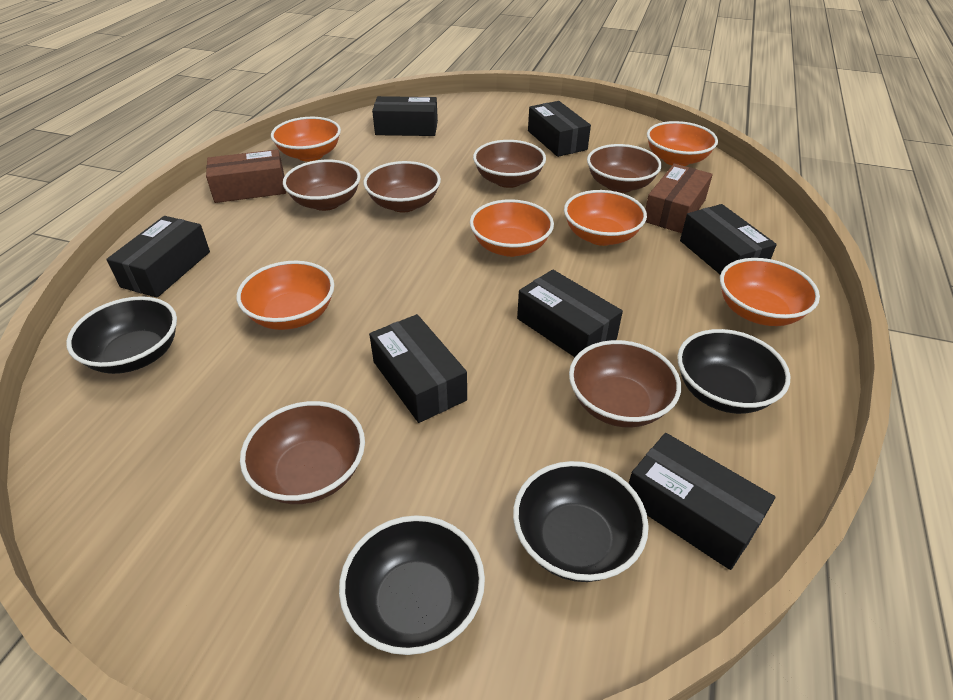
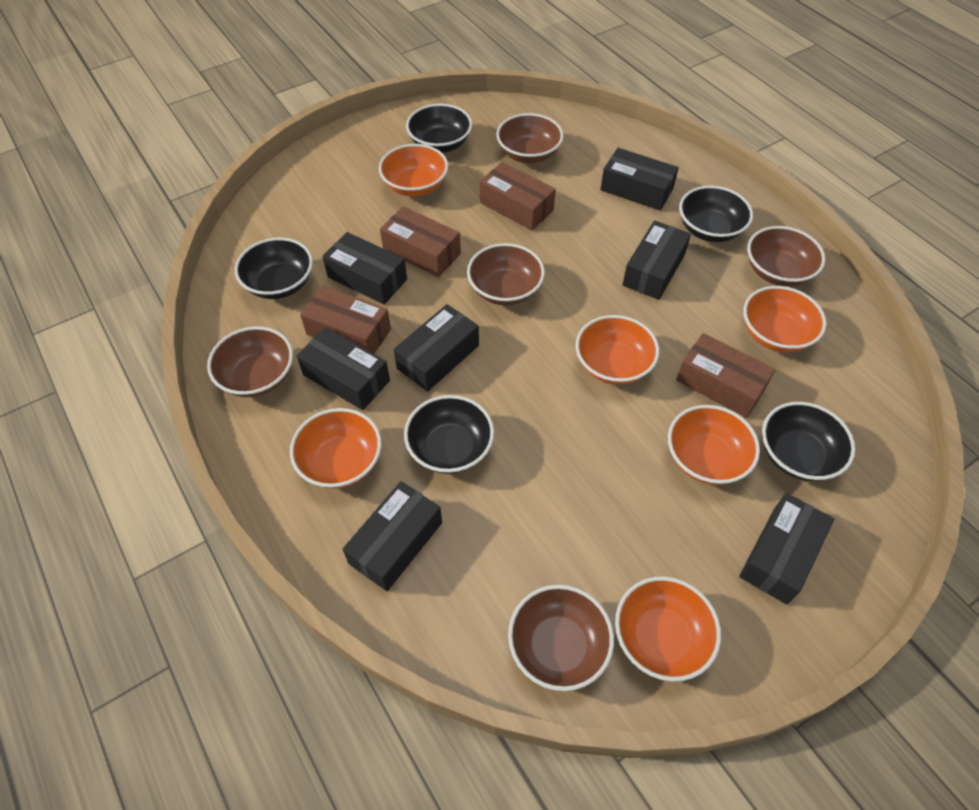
black bowl: 4 -> 5
brown bowl: 6 -> 5
brown box: 2 -> 4

